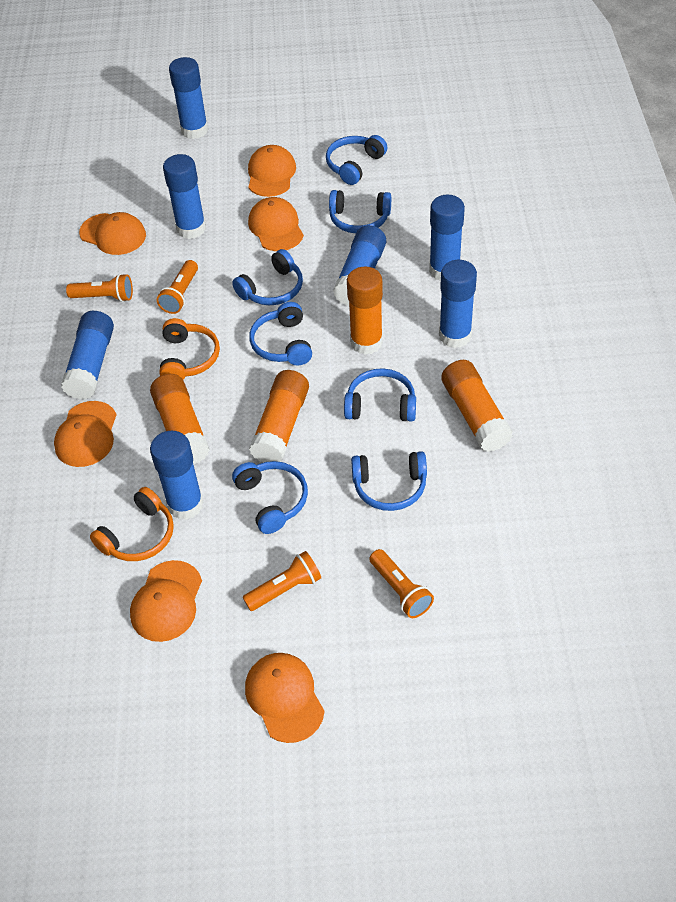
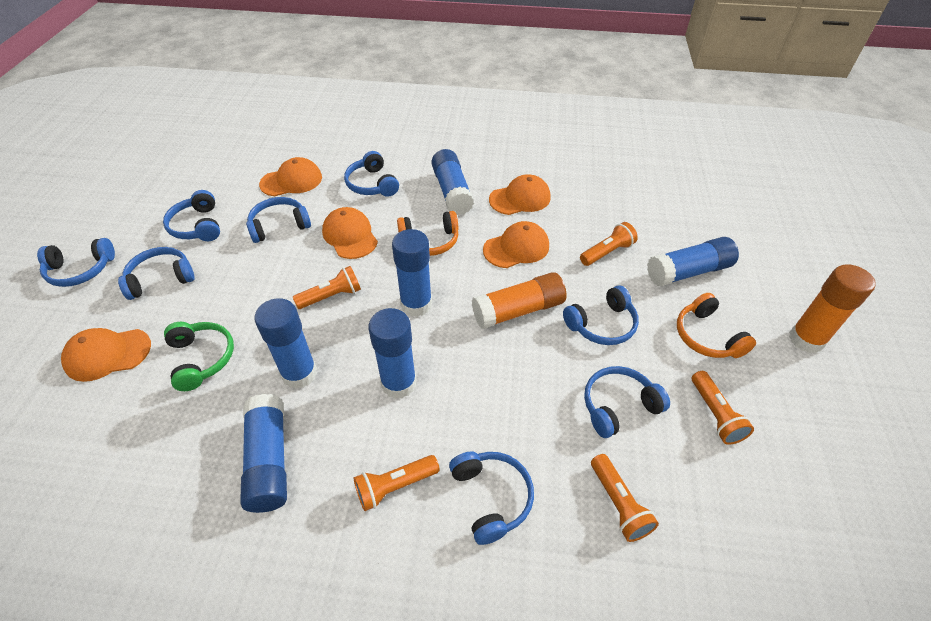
blue glue stick: 7 -> 6
blue headphones: 7 -> 8
green headphones: 0 -> 1
orange cap: 6 -> 5
orange flashlight: 4 -> 5
orange glue stick: 4 -> 2

